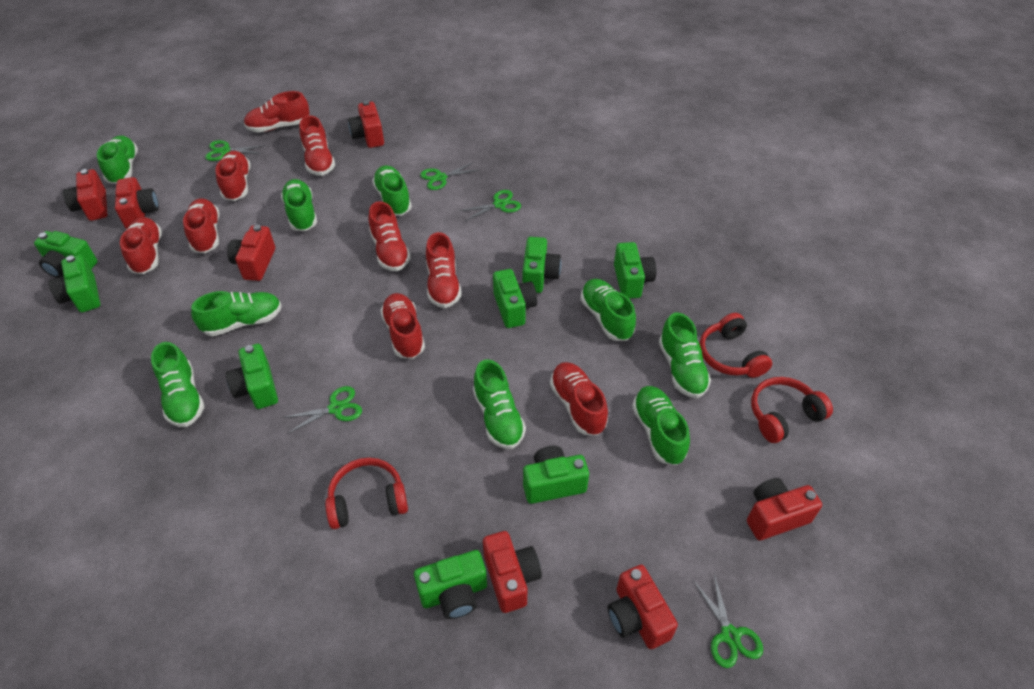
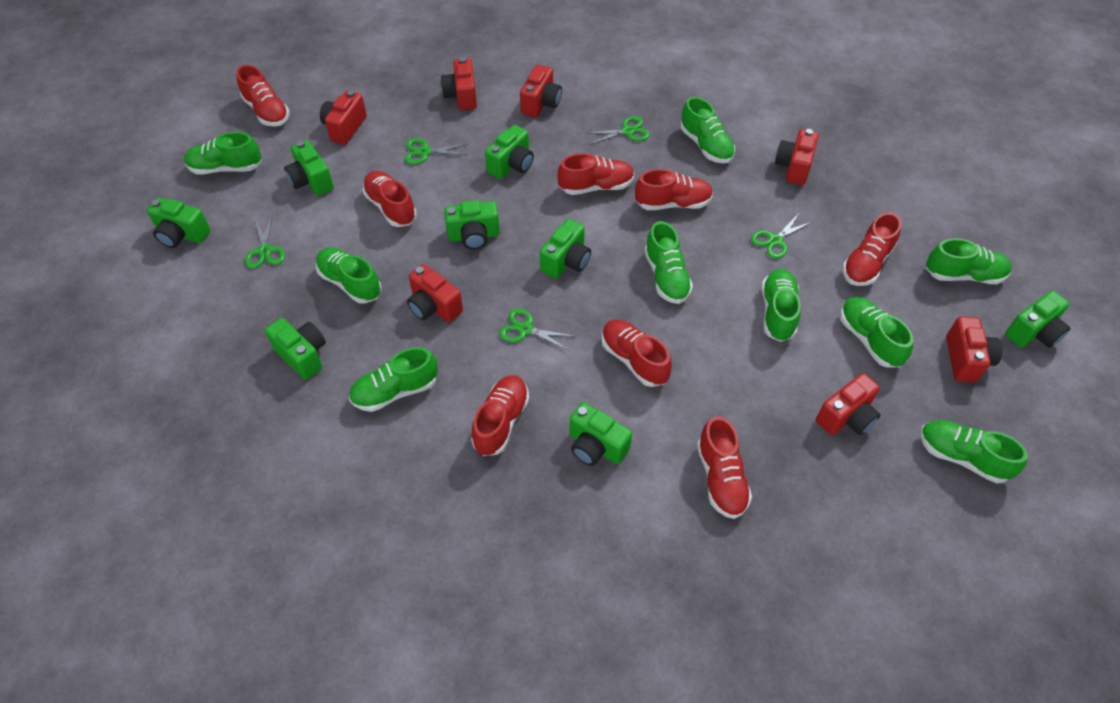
red headphones: 3 -> 0
red shoe: 9 -> 8

